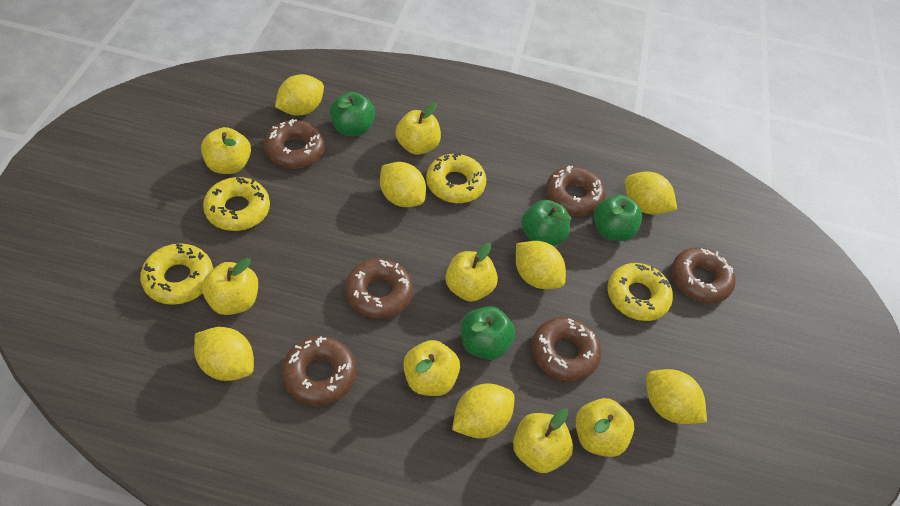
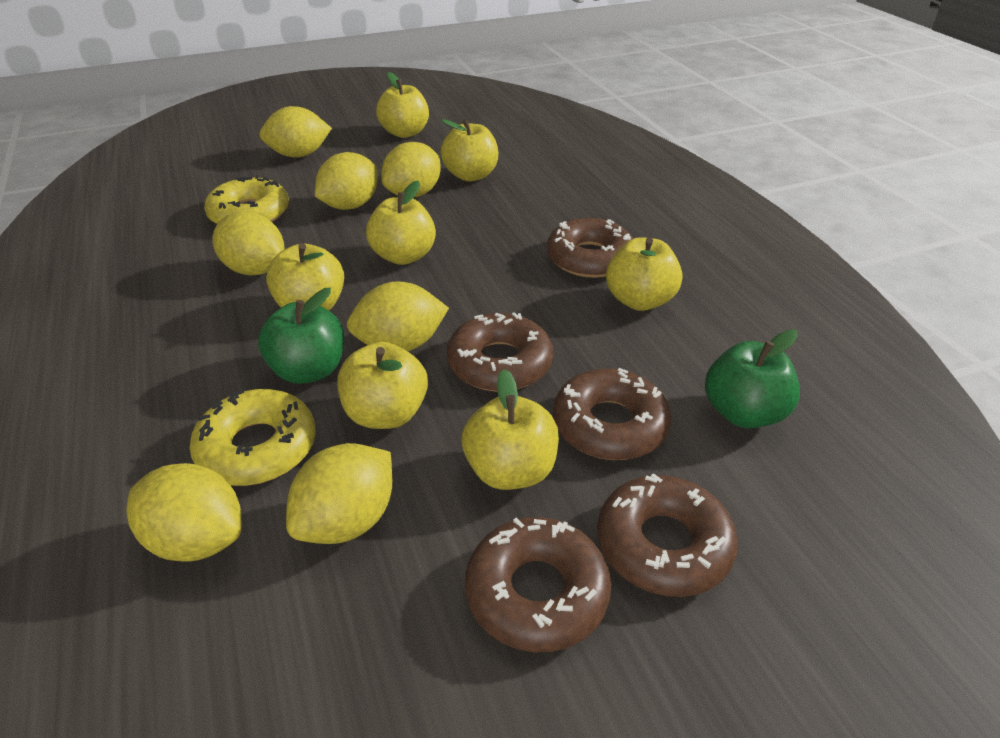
brown donut: 6 -> 5
green apple: 4 -> 2
yellow donut: 4 -> 2

